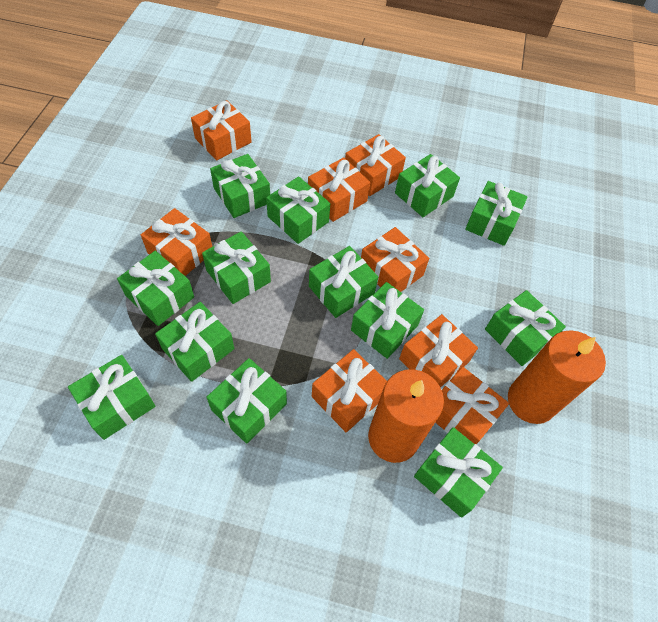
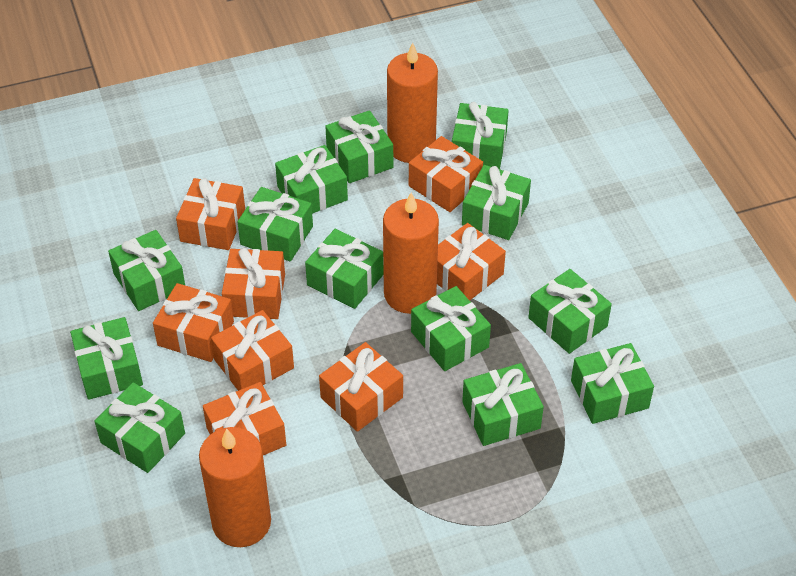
orange candle: 2 -> 3

